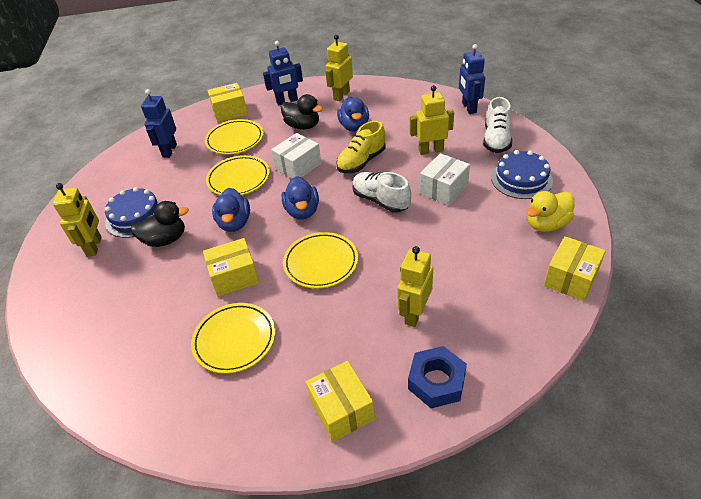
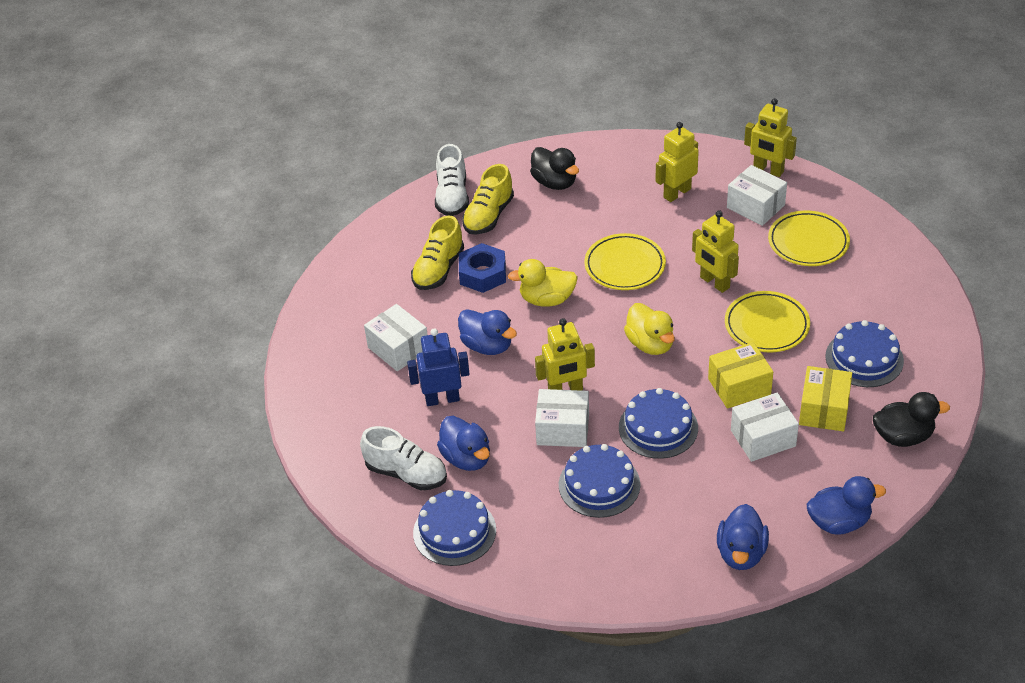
blue cake: 2 -> 4
blue duck: 3 -> 4
blue robot: 3 -> 1
white box: 2 -> 4
yellow box: 4 -> 2
yellow duck: 1 -> 2
yellow plate: 4 -> 3
yellow shoe: 1 -> 2

